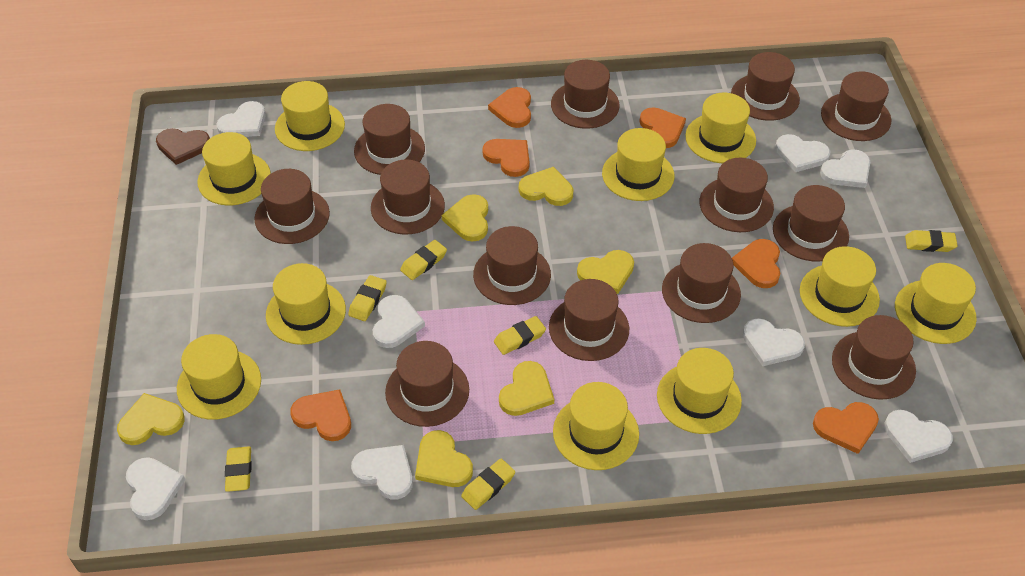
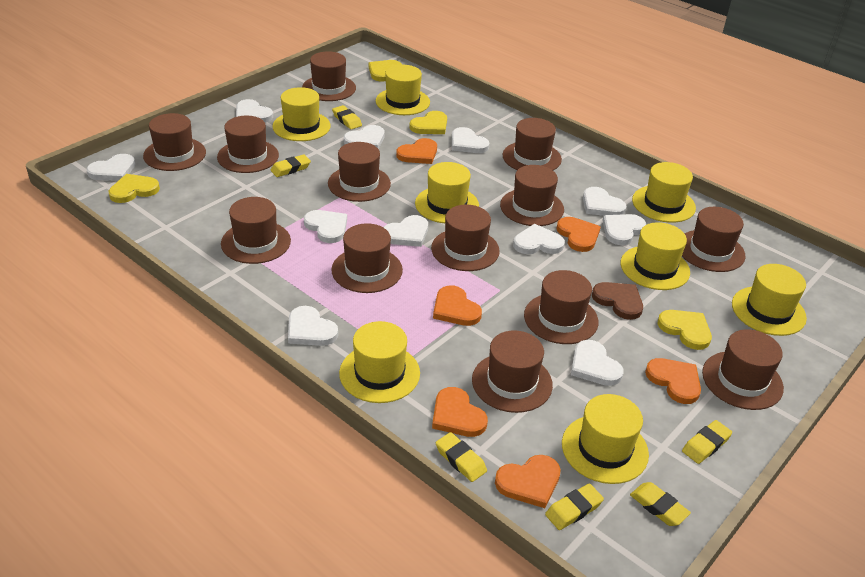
white heart: 8 -> 11
yellow hat: 10 -> 8
yellow heart: 6 -> 4

